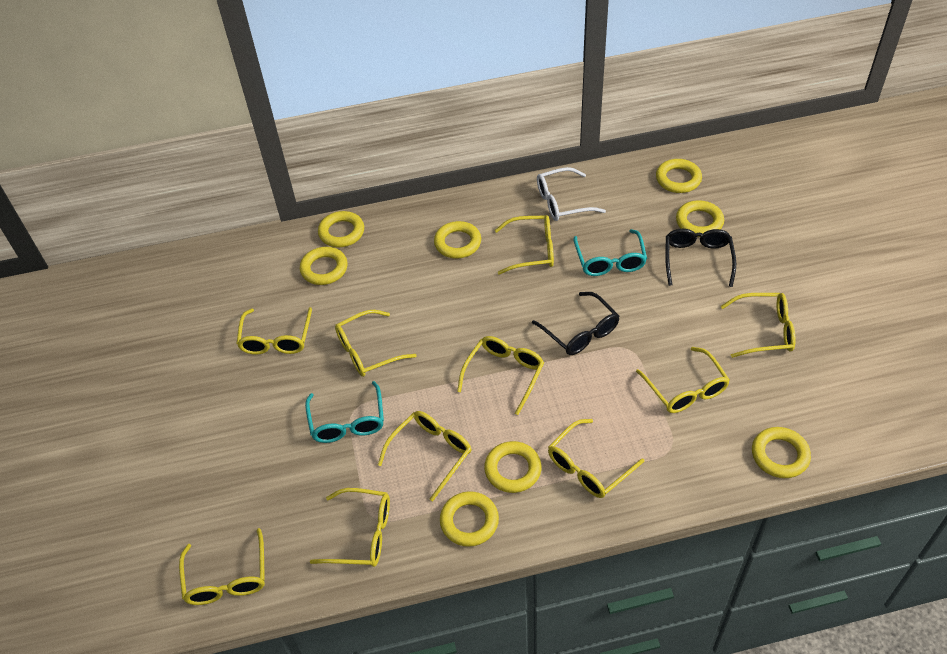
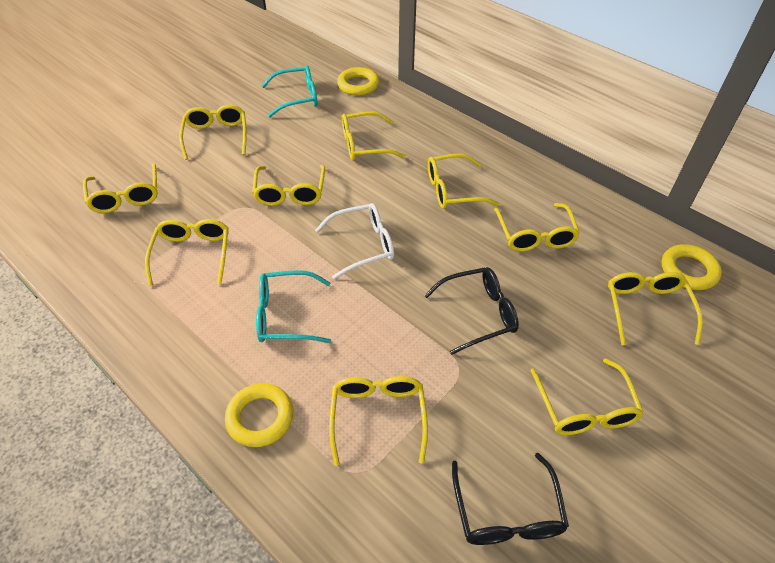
yellow ring: 8 -> 3

